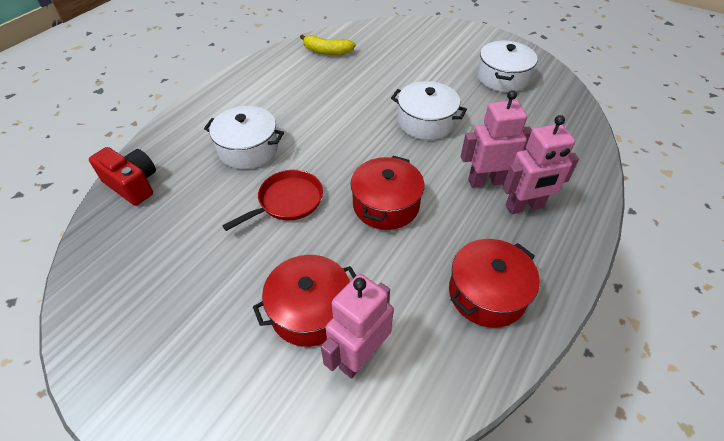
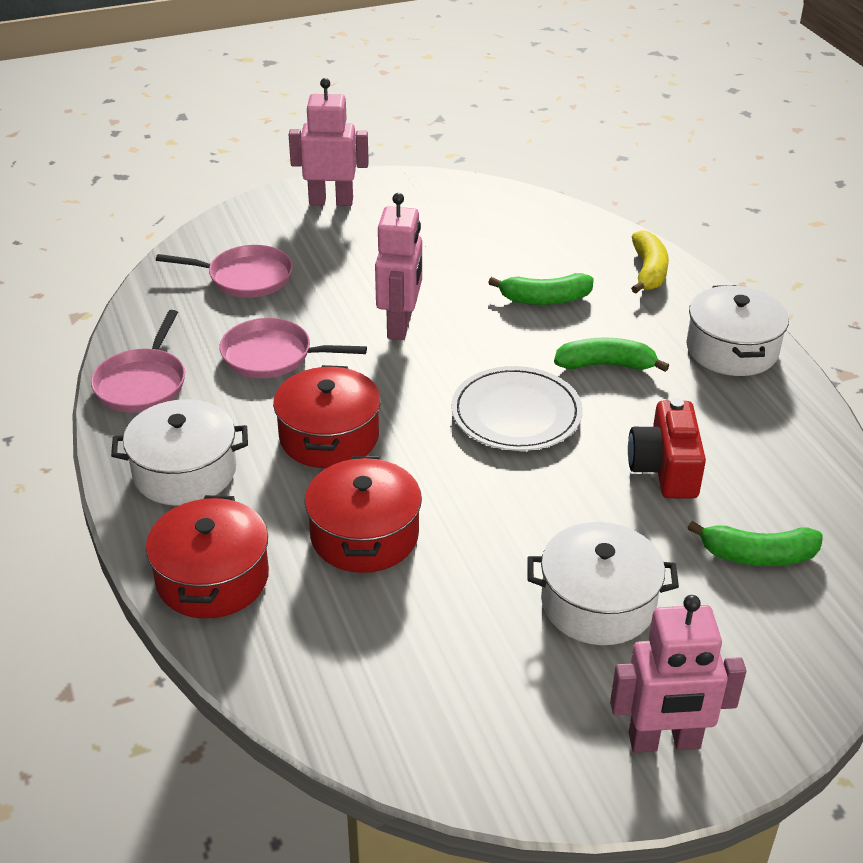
green banana: 0 -> 3
pink pan: 0 -> 3
red pan: 1 -> 0
white plate: 0 -> 1

